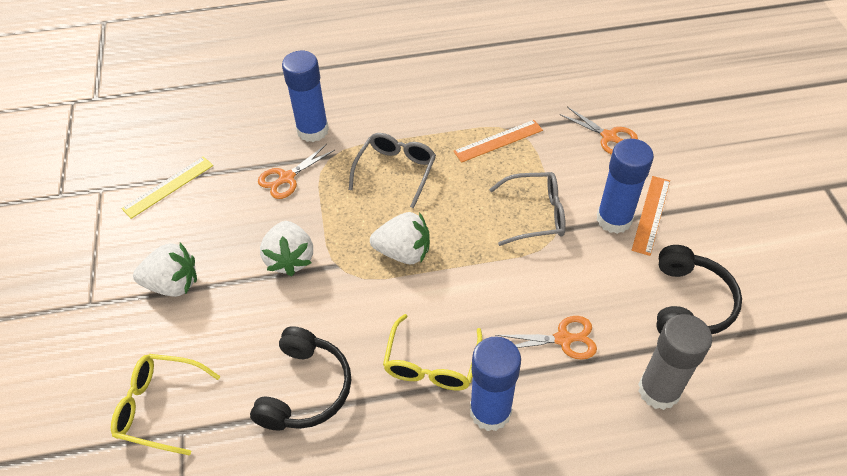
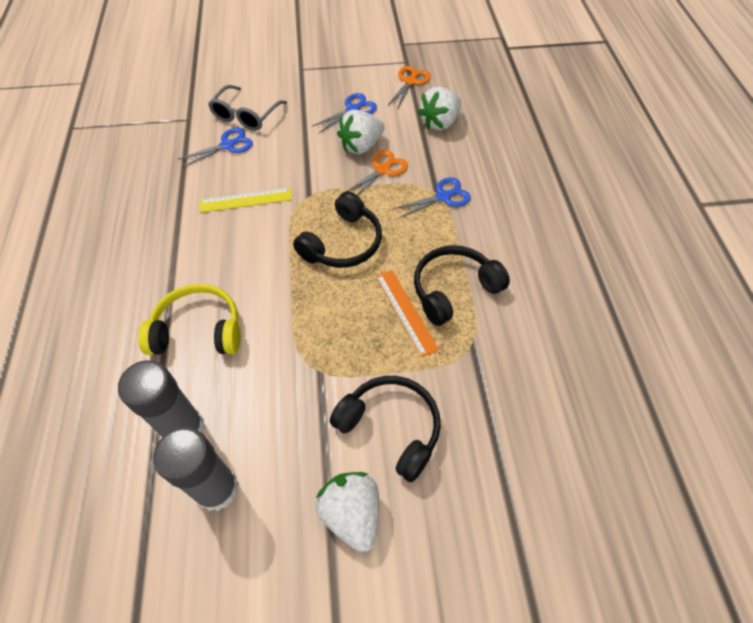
black headphones: 2 -> 3
blue glue stick: 3 -> 0
blue scissors: 0 -> 3
grey glasses: 2 -> 1
grey glue stick: 1 -> 2
orange ruler: 2 -> 1
orange scissors: 3 -> 2
yellow glasses: 2 -> 0
yellow headphones: 0 -> 1

